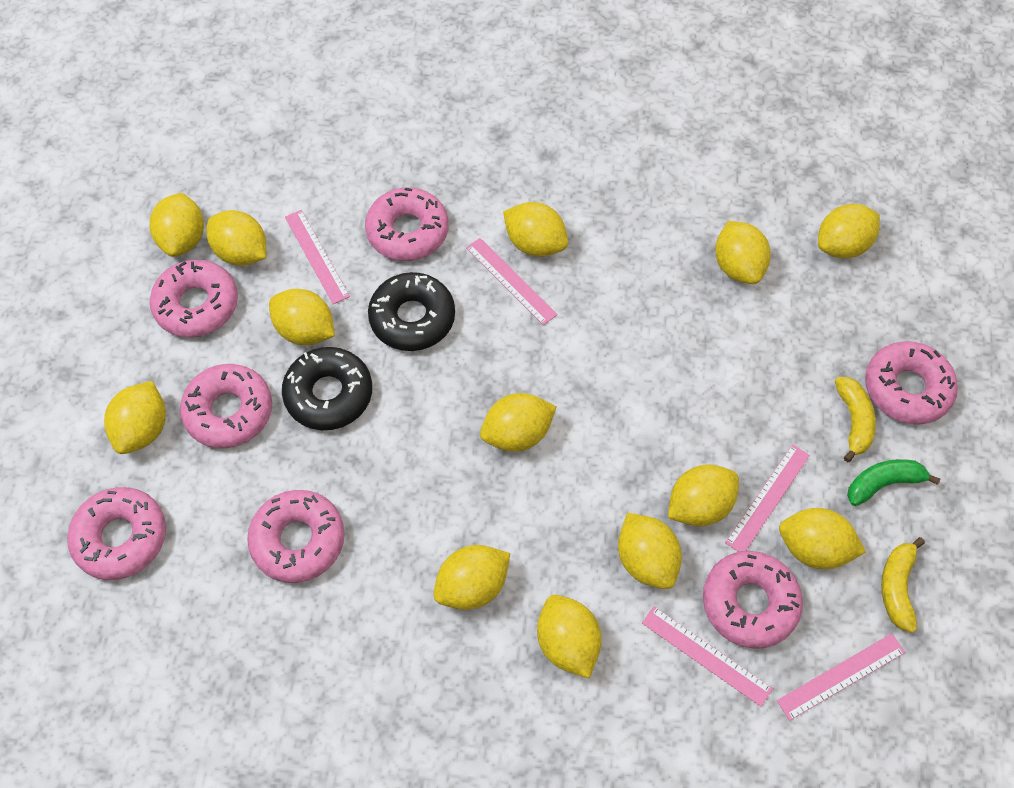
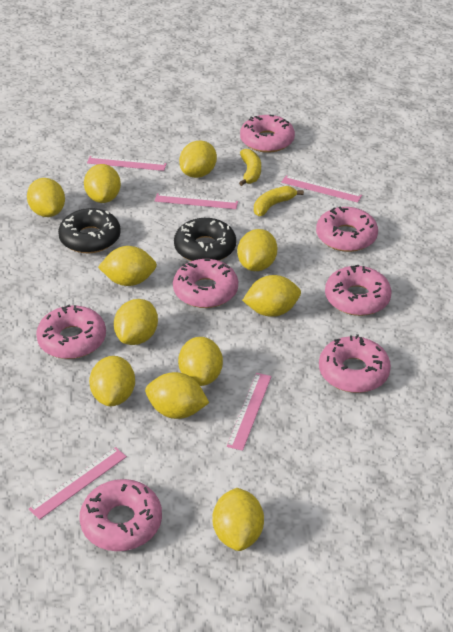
green banana: 1 -> 0
yellow lemon: 13 -> 11

